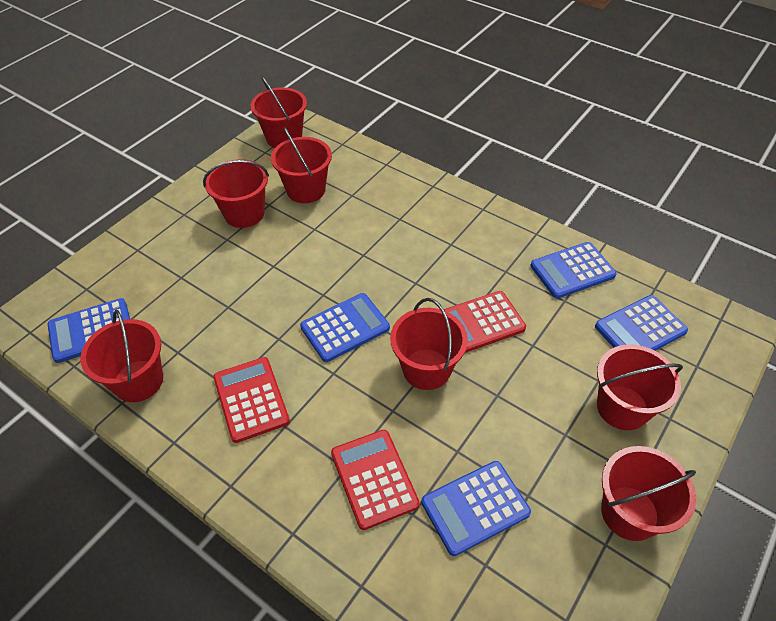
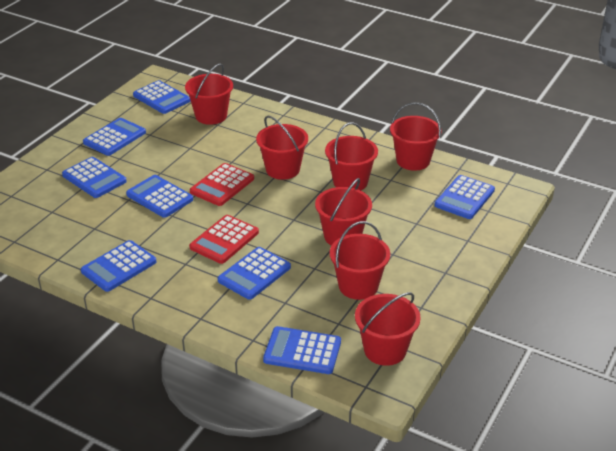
blue calculator: 5 -> 8
red calculator: 3 -> 2

